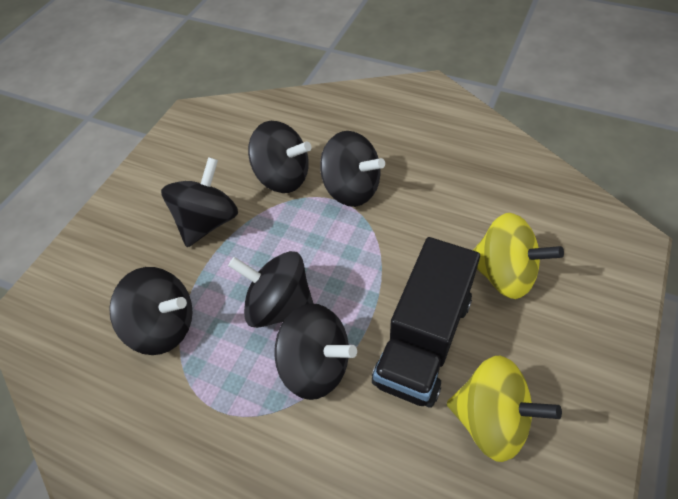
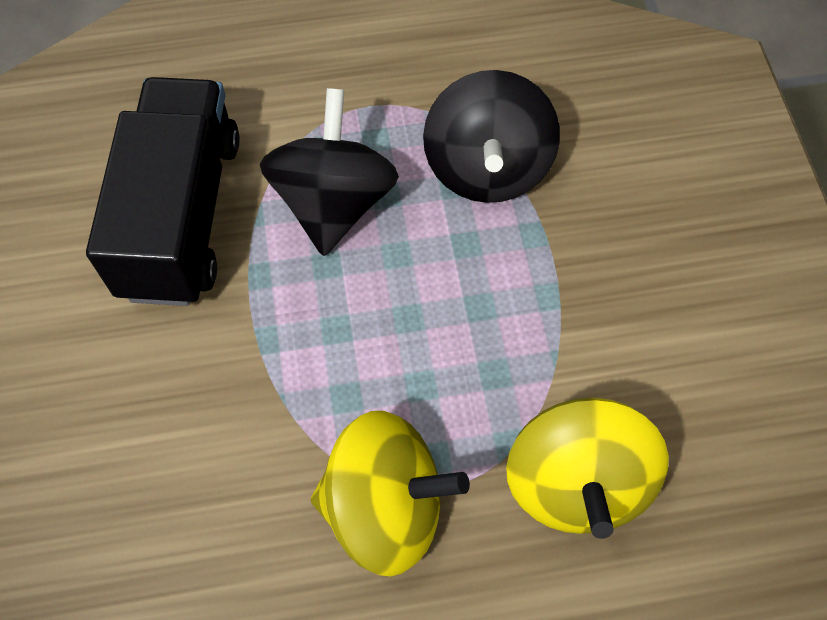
black spinning top: 6 -> 2

